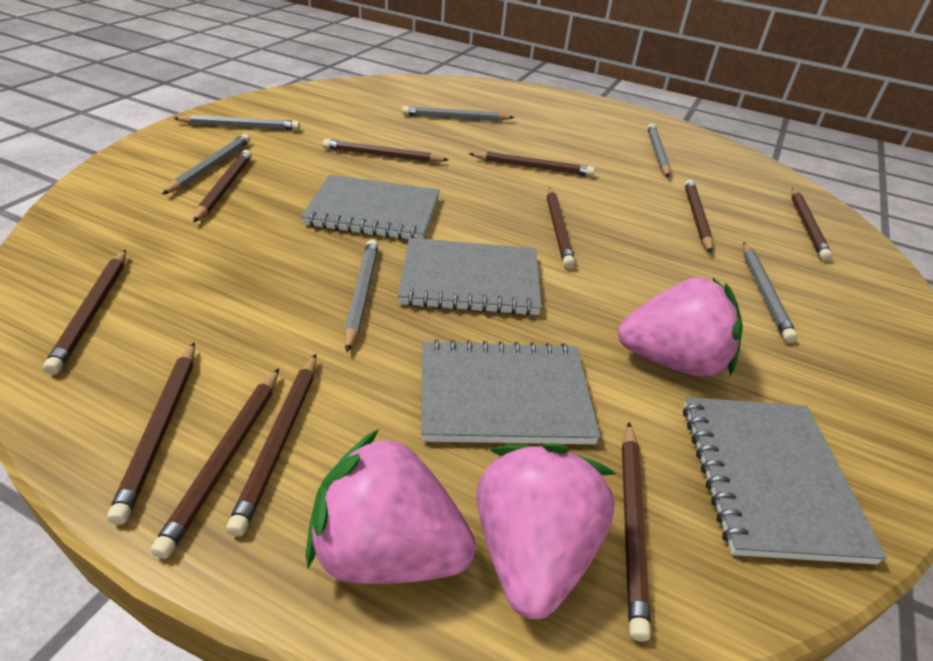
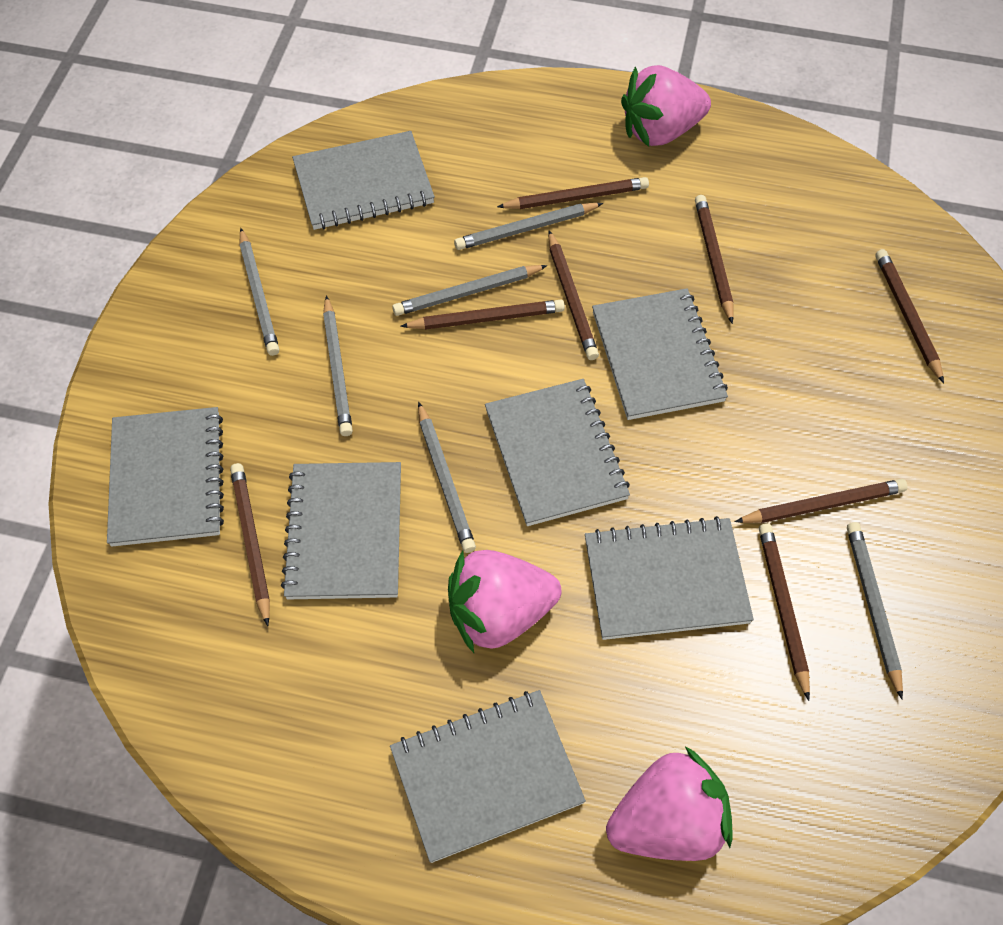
brown pencil: 11 -> 8
grey notebook: 4 -> 7

